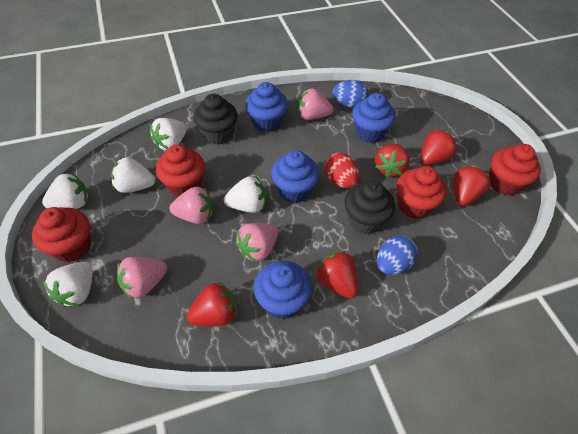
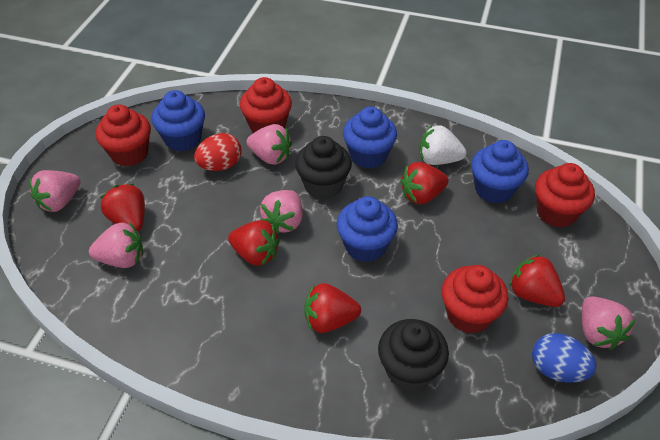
blue egg: 2 -> 1
pink strawberry: 4 -> 5
white strawberry: 5 -> 1

